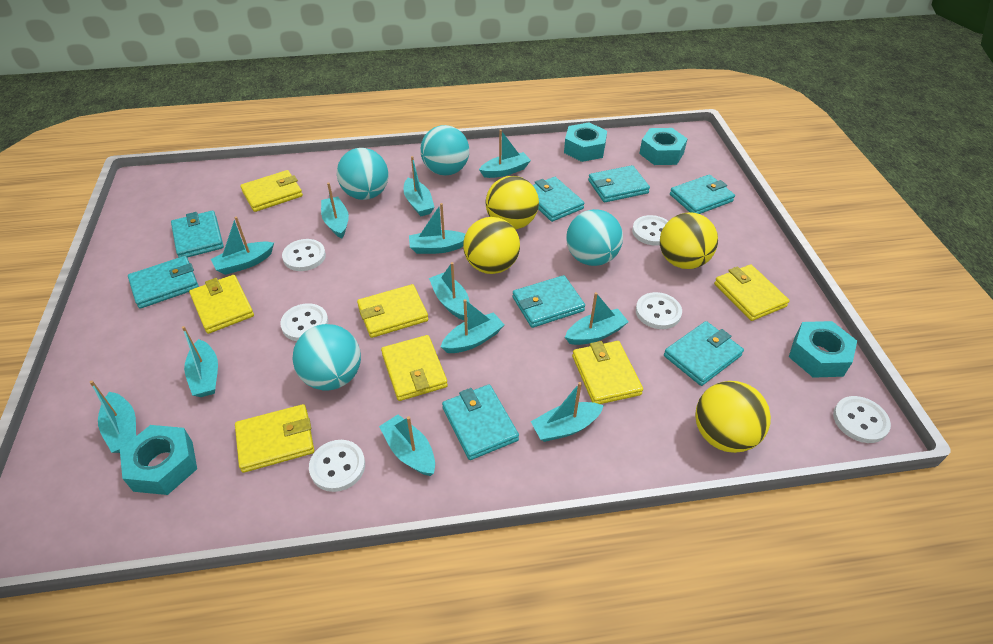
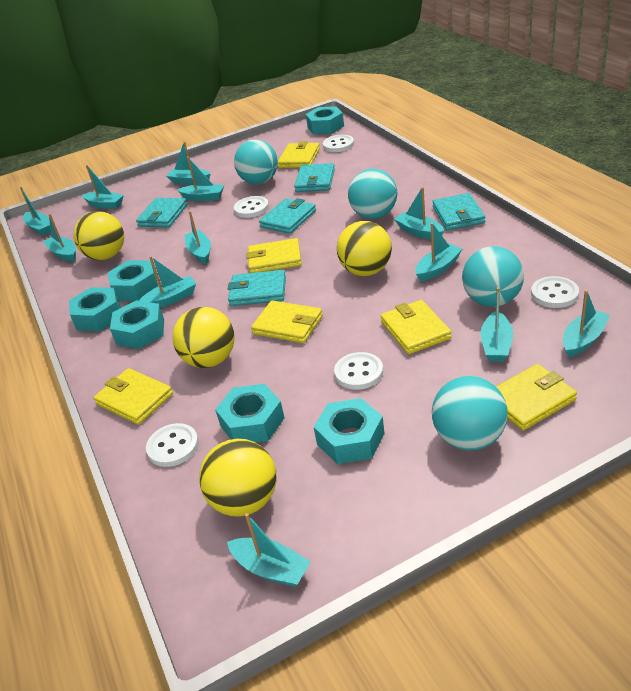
turquoise nut: 4 -> 6
turquoise wallet: 8 -> 5
white button: 6 -> 5
yellow wallet: 7 -> 6

